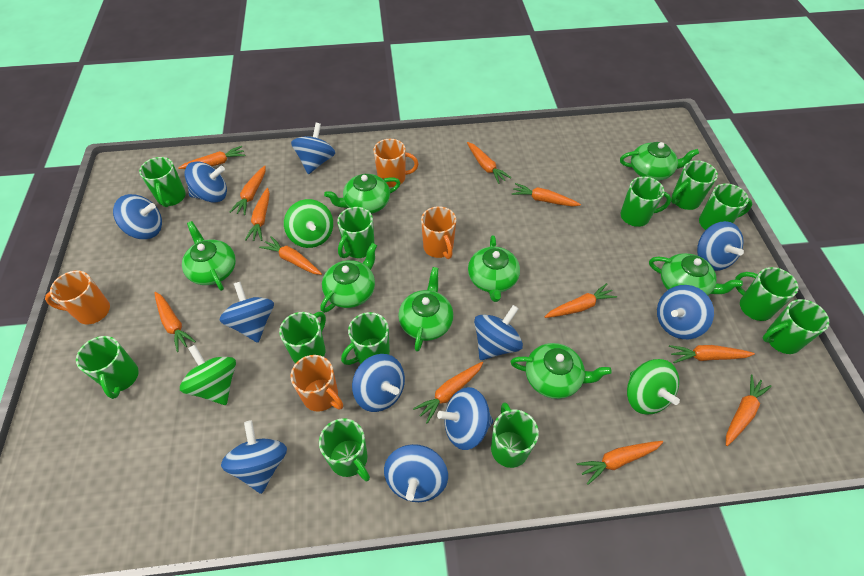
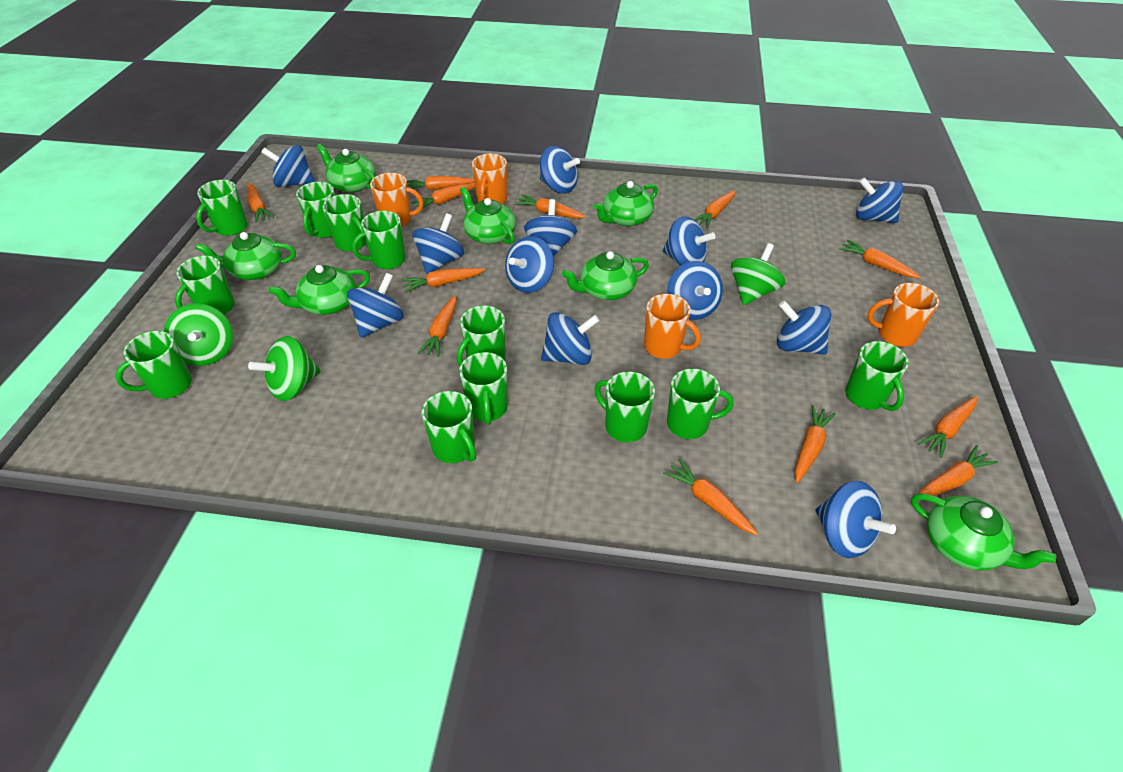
blue spinning top: 11 -> 12
green teapot: 8 -> 7

